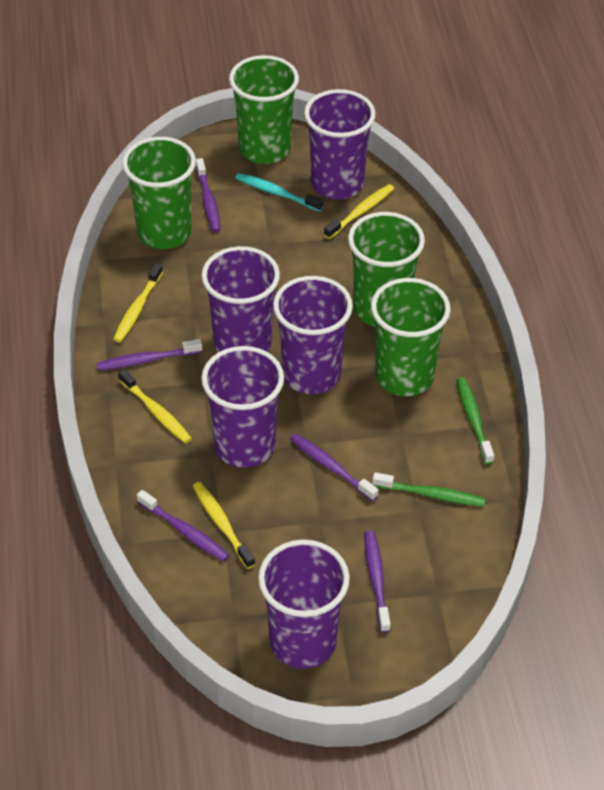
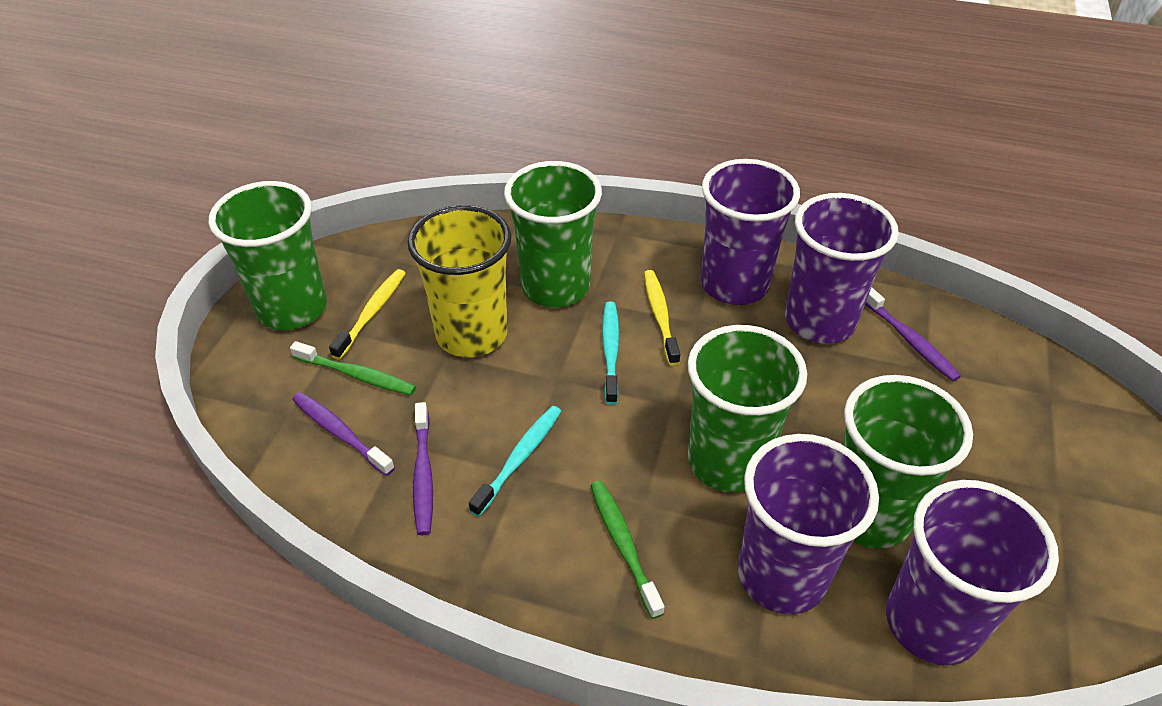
purple cup: 5 -> 4
purple toothbrush: 5 -> 3
turquoise toothbrush: 1 -> 2
yellow cup: 0 -> 1
yellow toothbrush: 4 -> 2

